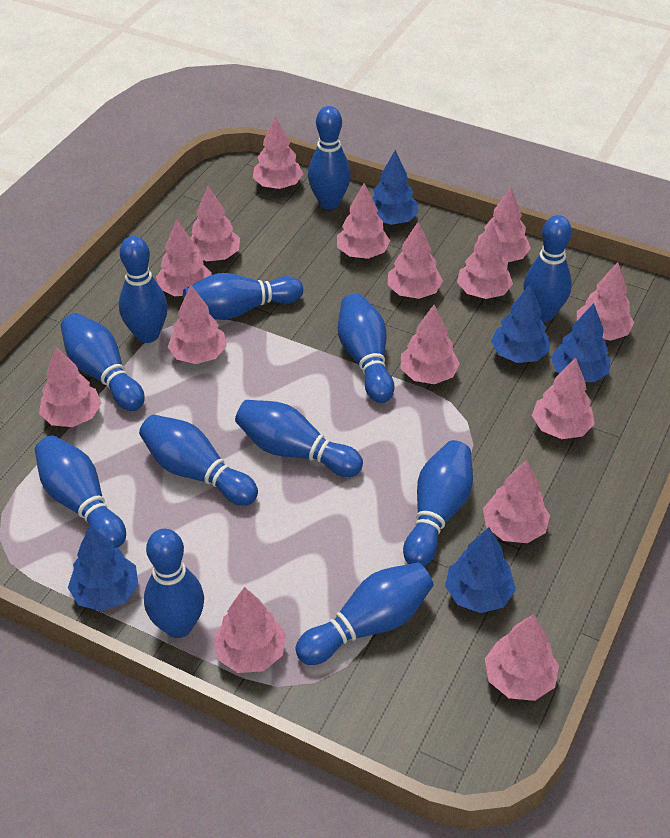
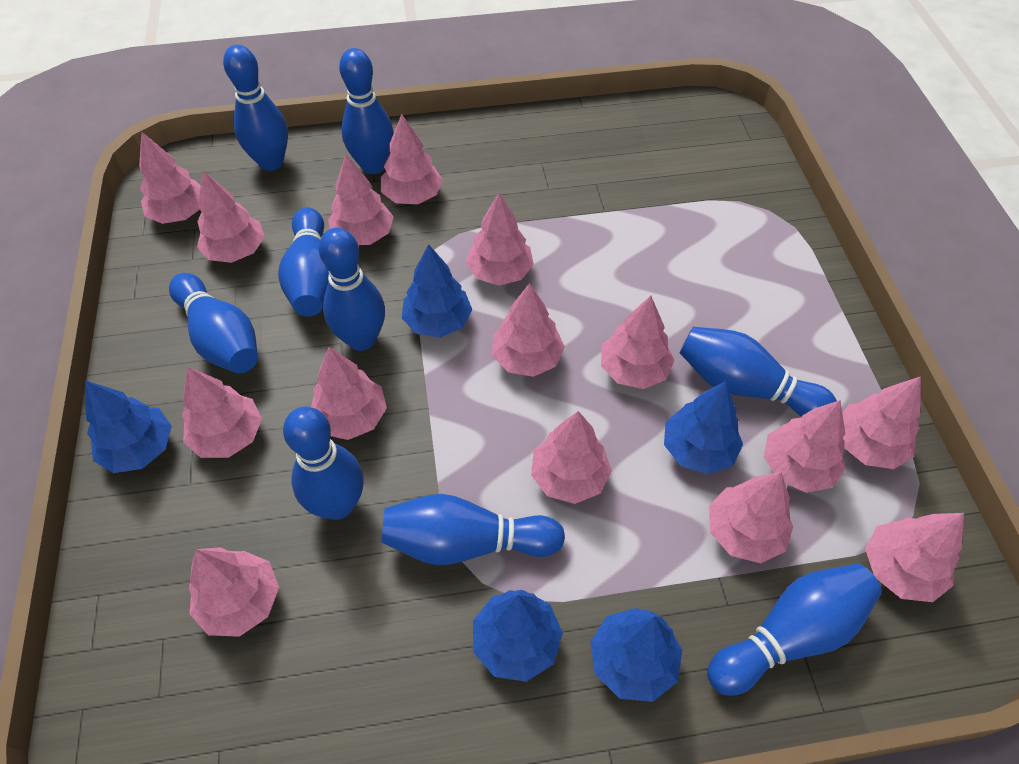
blue bowling pin: 12 -> 9

